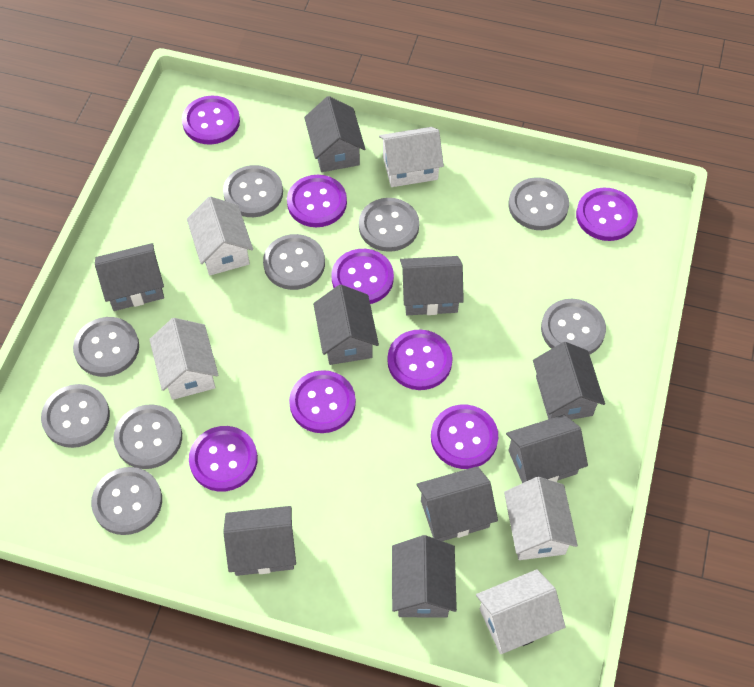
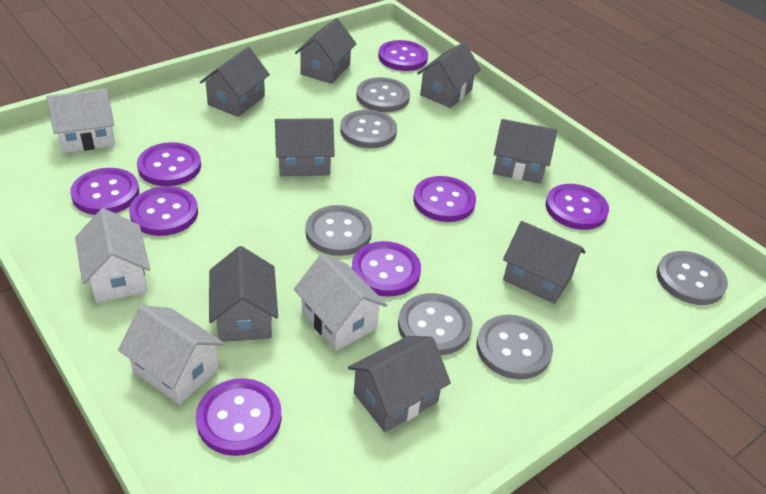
grey button: 9 -> 6
grey house: 9 -> 8
white house: 5 -> 4

